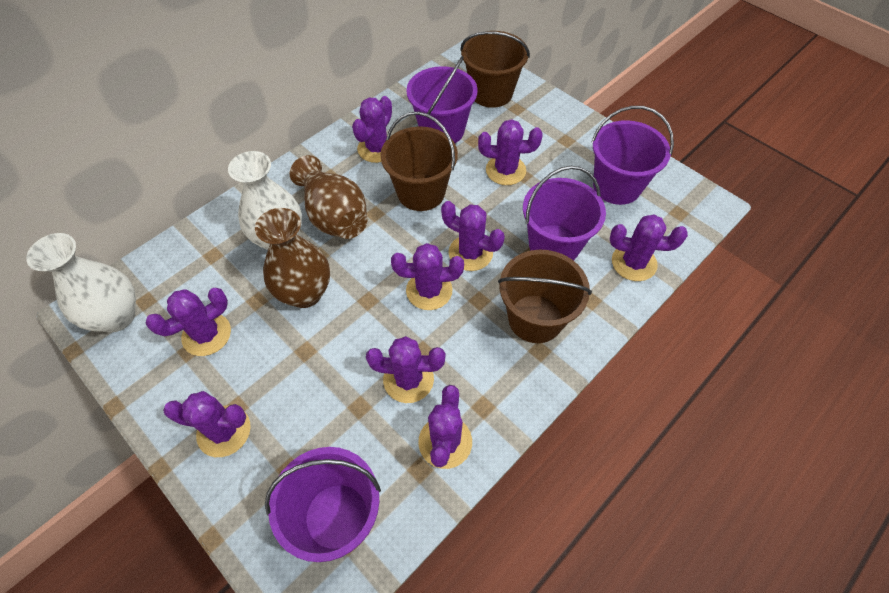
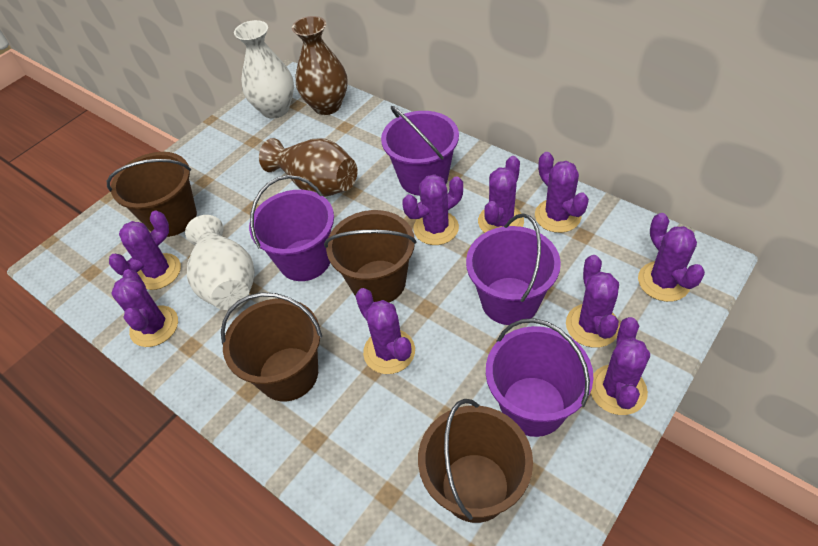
brown bucket: 3 -> 4

